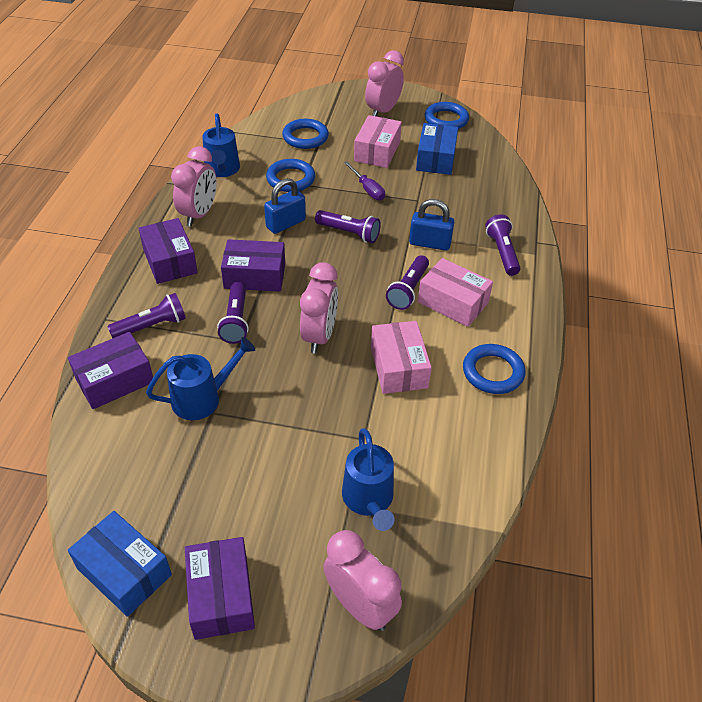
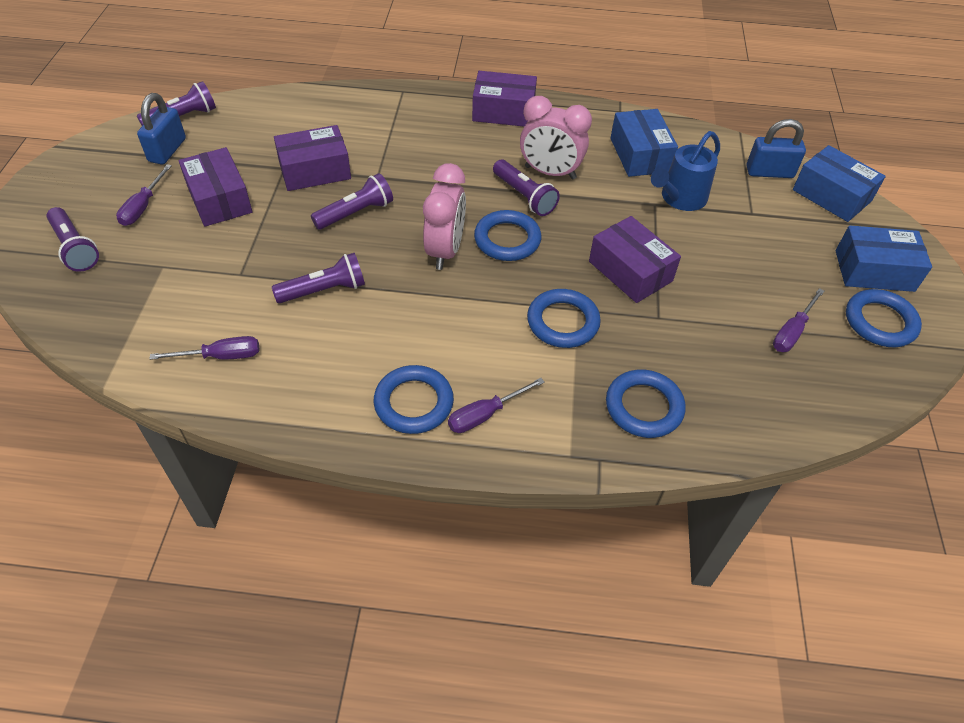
blue box: 2 -> 3
blue ring: 4 -> 5
blue watering can: 3 -> 1
pink box: 3 -> 0
pink clock: 4 -> 2
purple screwdriver: 1 -> 4

